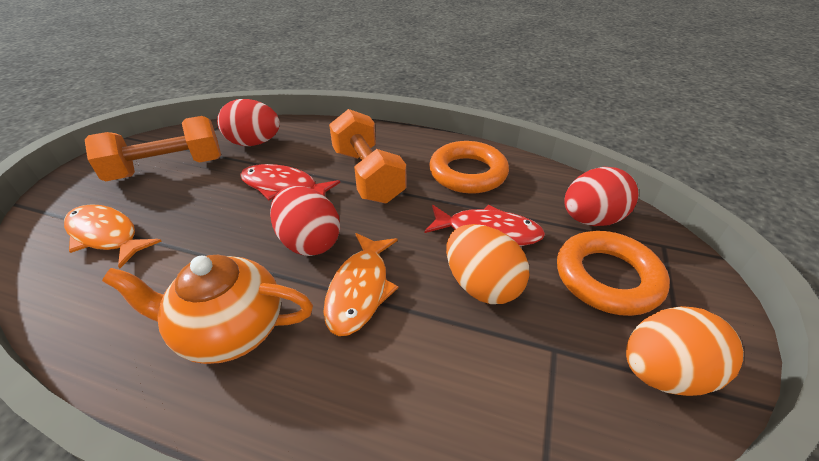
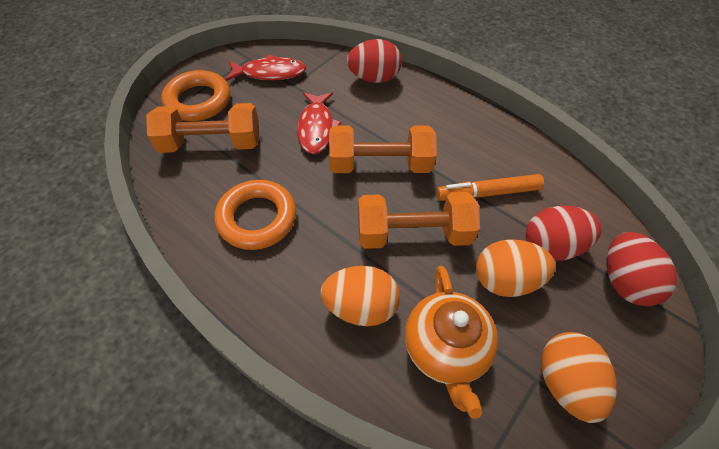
orange dumbbell: 2 -> 3
orange egg: 2 -> 3
orange fish: 2 -> 0
orange marker: 0 -> 1

